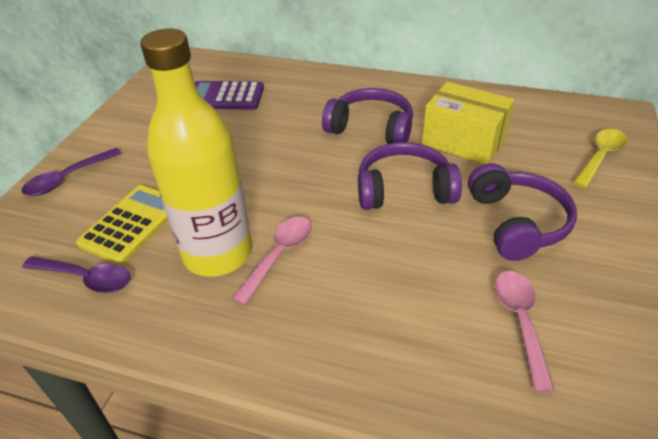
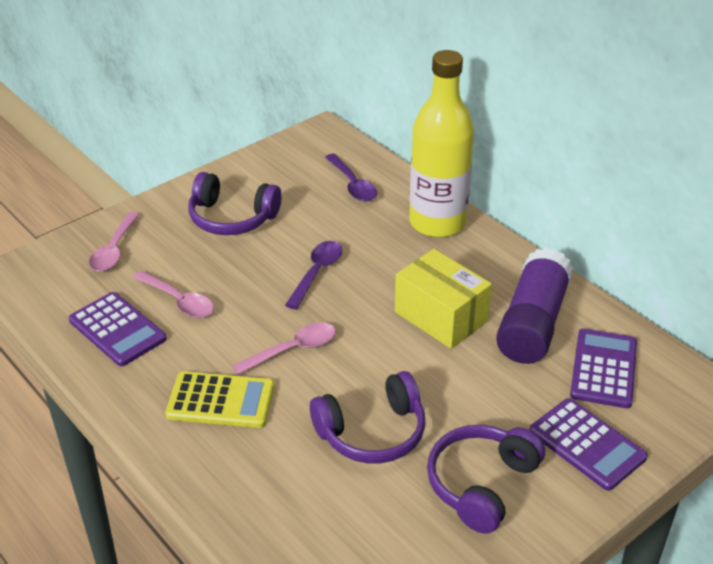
pink spoon: 2 -> 3
purple calculator: 1 -> 3
purple glue stick: 0 -> 1
yellow spoon: 1 -> 0

